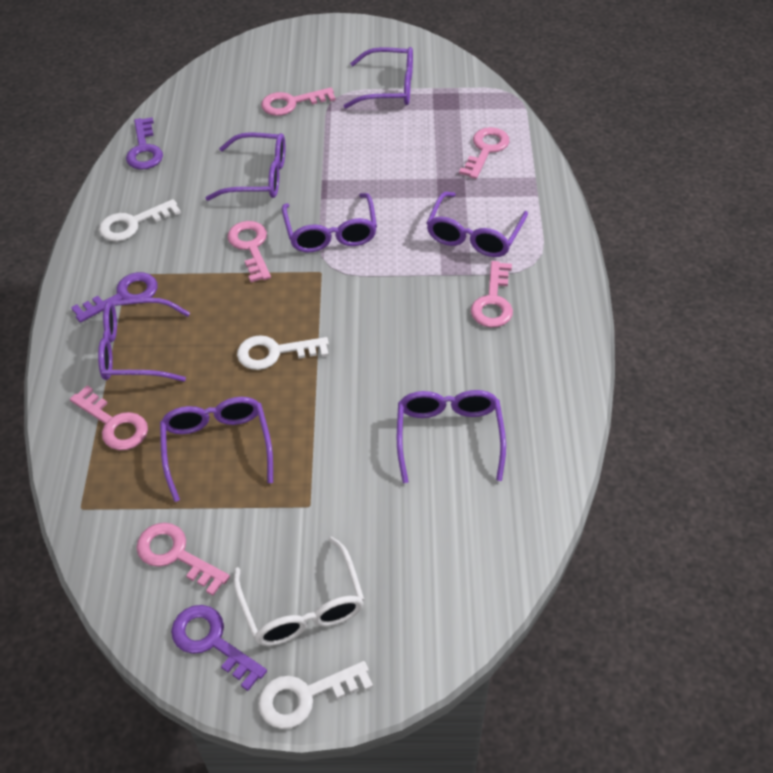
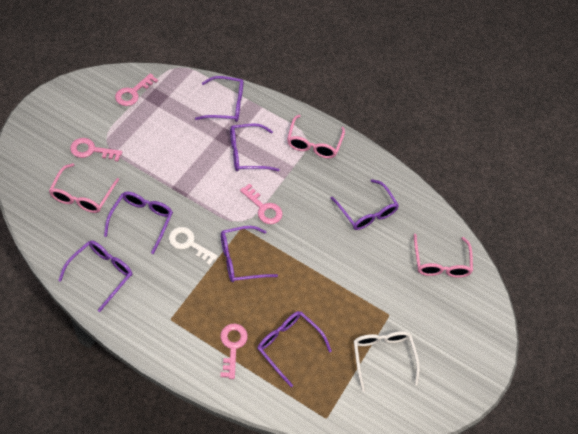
pink glasses: 0 -> 3
pink key: 6 -> 4
purple key: 3 -> 0
white key: 3 -> 1

